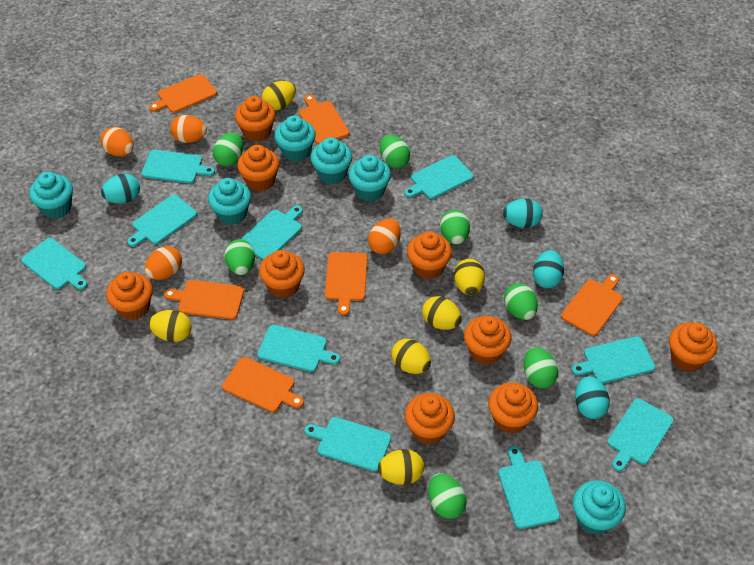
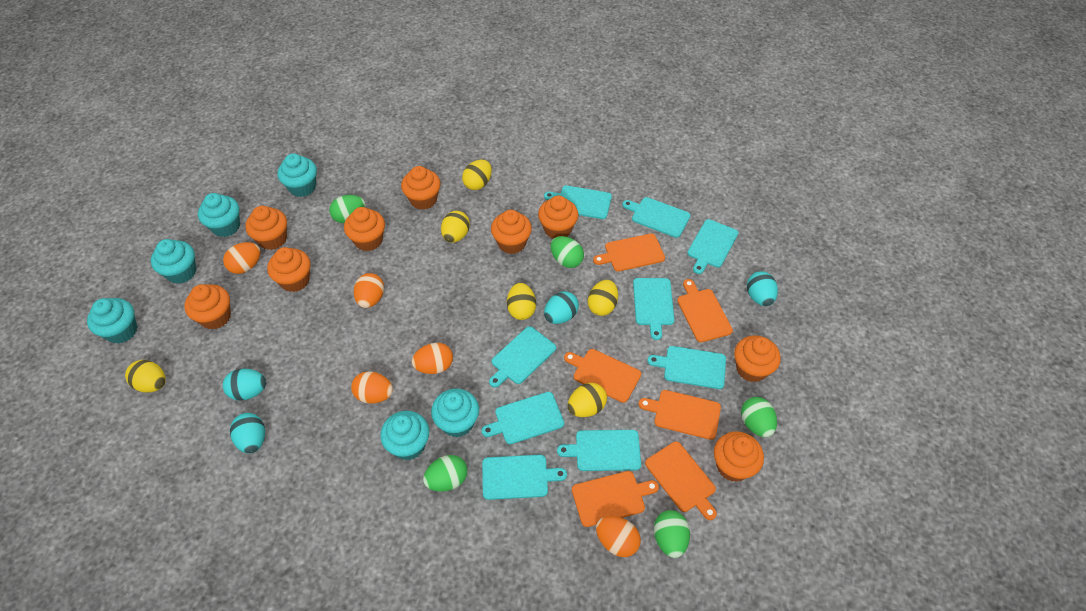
green egg: 7 -> 5
orange egg: 4 -> 5
turquoise cutting board: 10 -> 9

